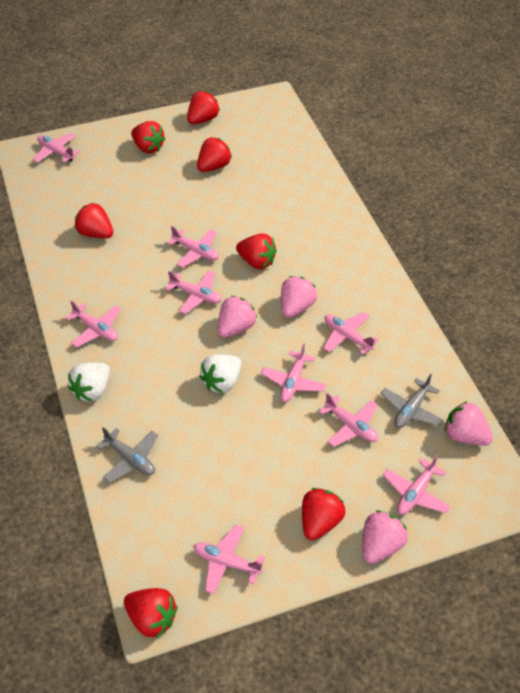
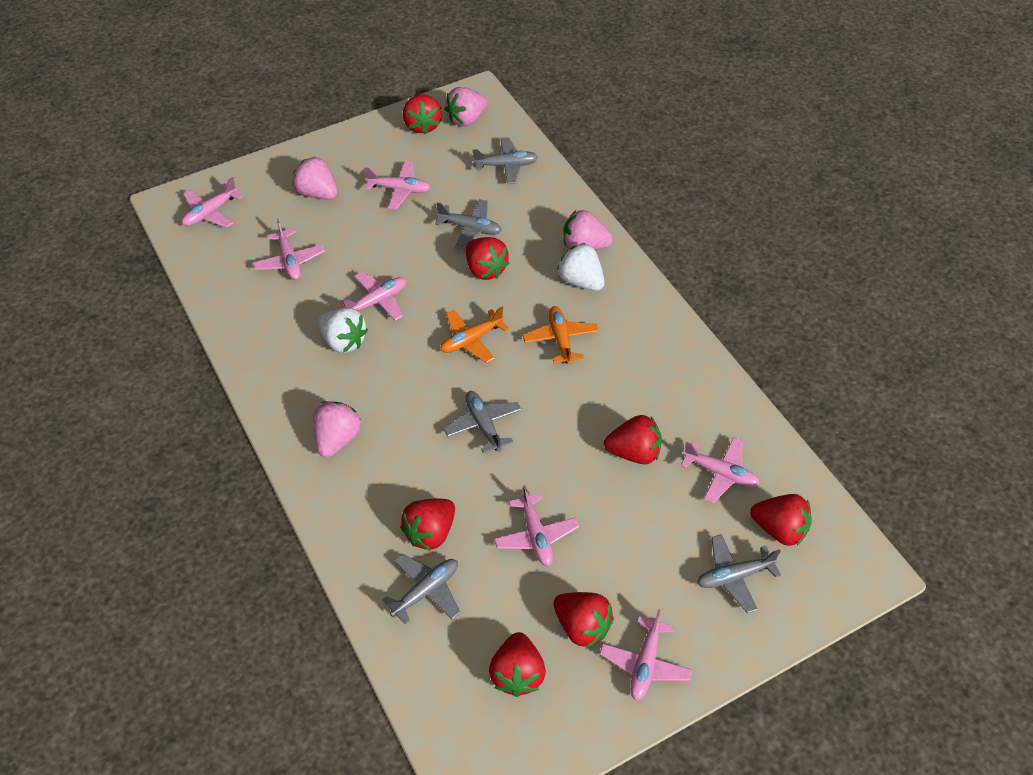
grey plane: 2 -> 5
orange plane: 0 -> 2
pink plane: 9 -> 7

